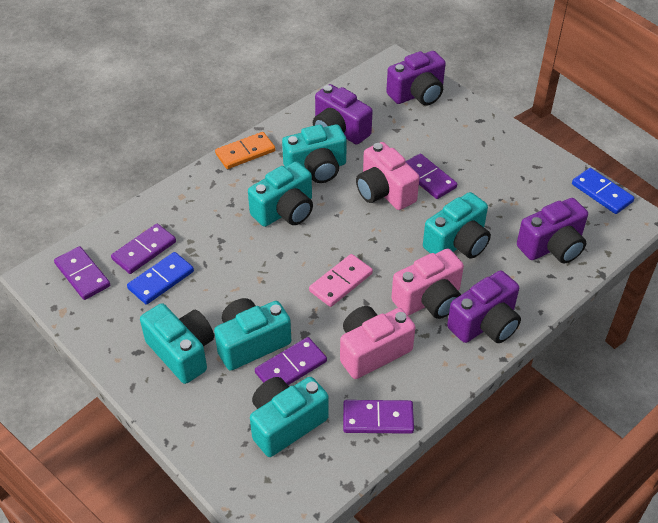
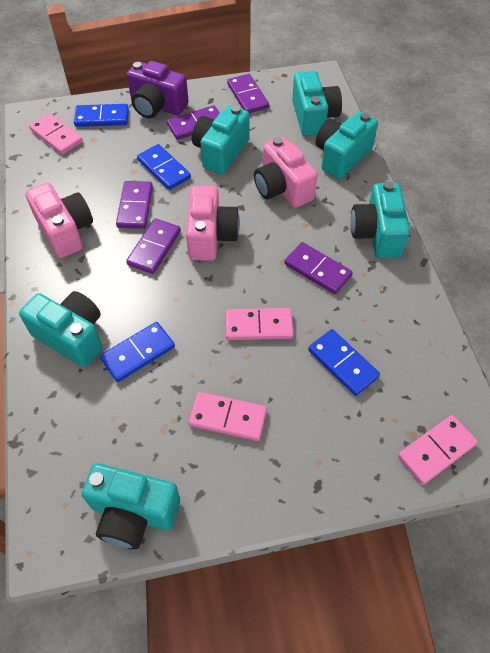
blue domino: 2 -> 4
orange domino: 1 -> 0
pink domino: 1 -> 4
purple camera: 4 -> 1

